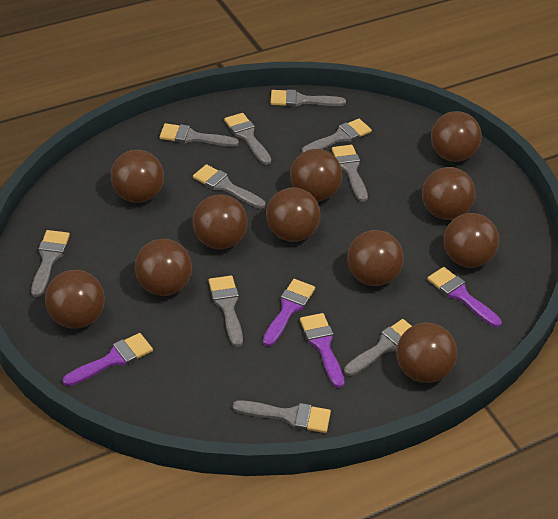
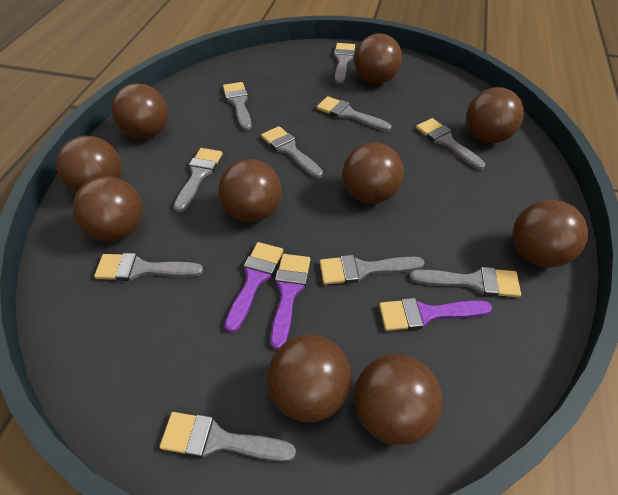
brown ball: 11 -> 10
purple brush: 4 -> 3

